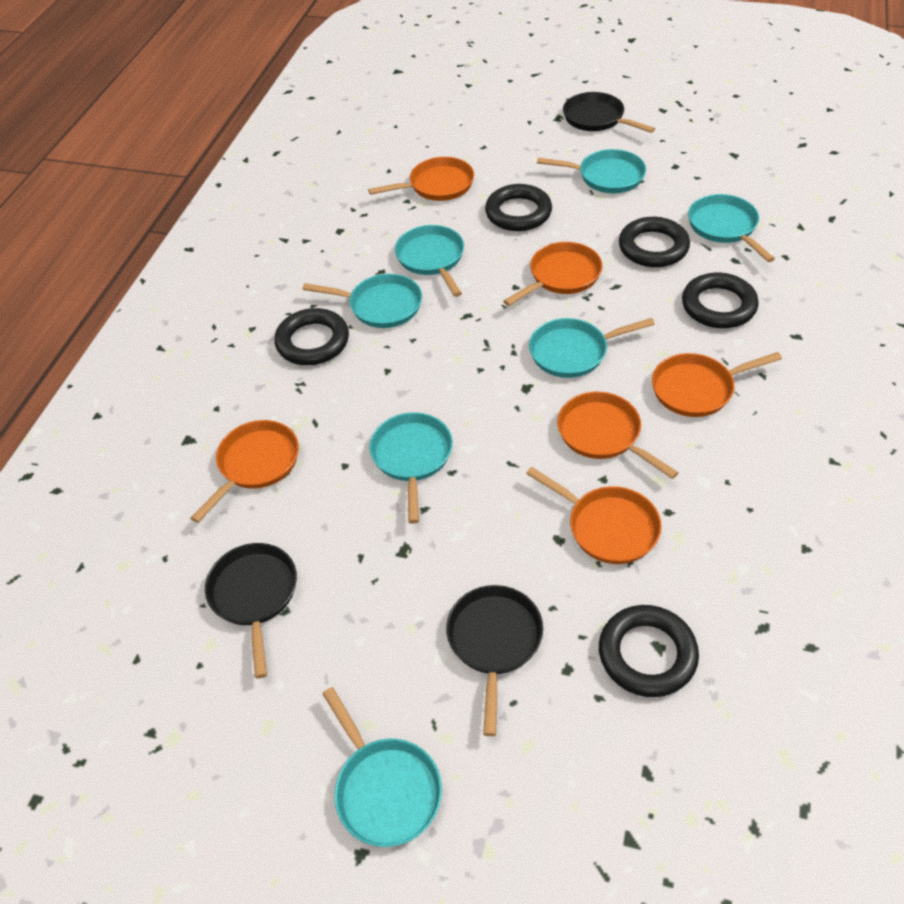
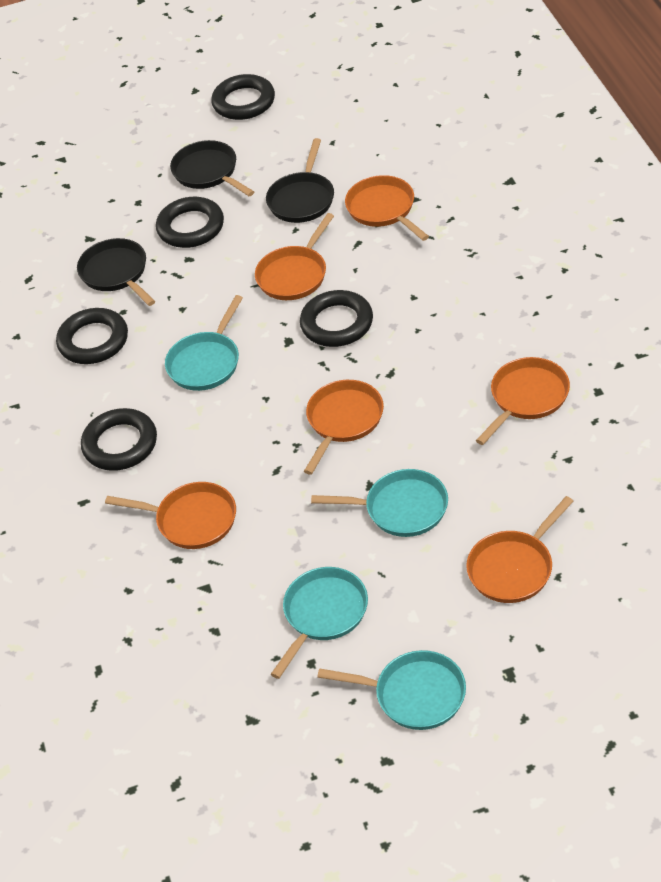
turquoise pan: 7 -> 4

